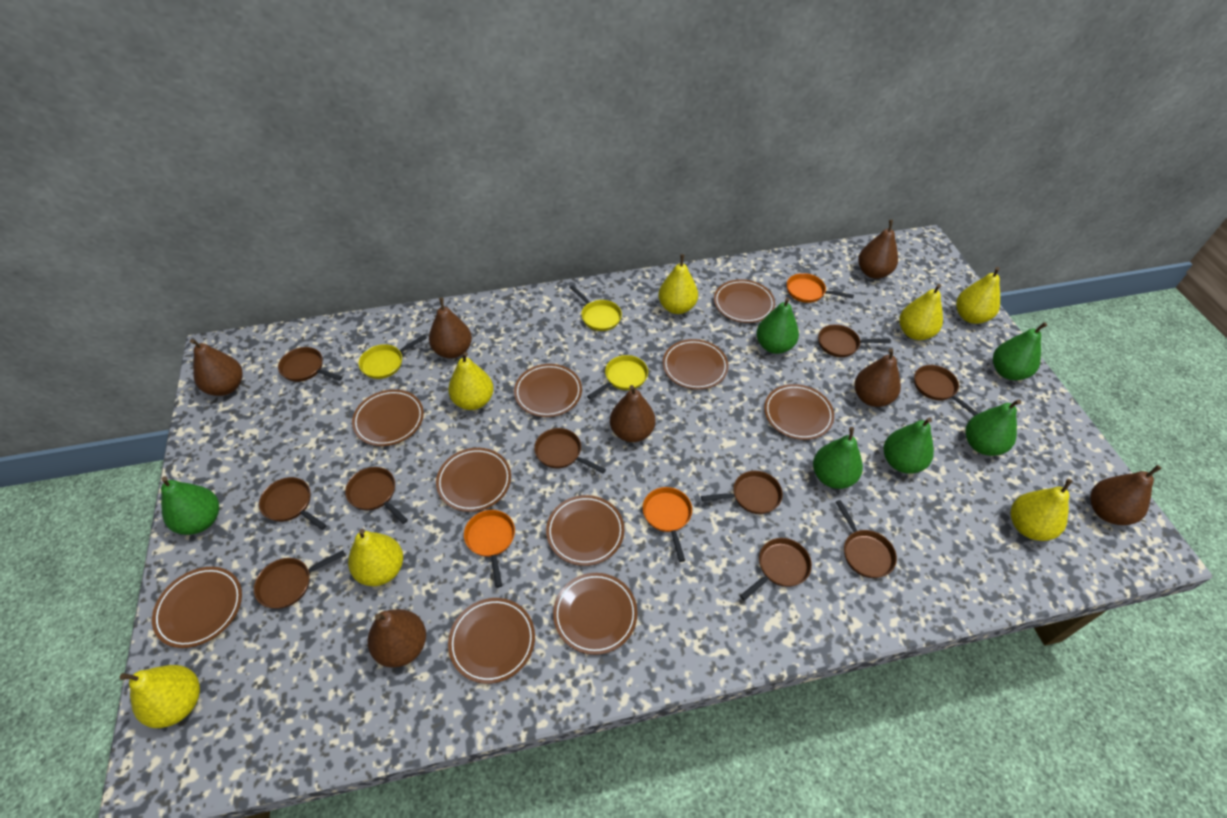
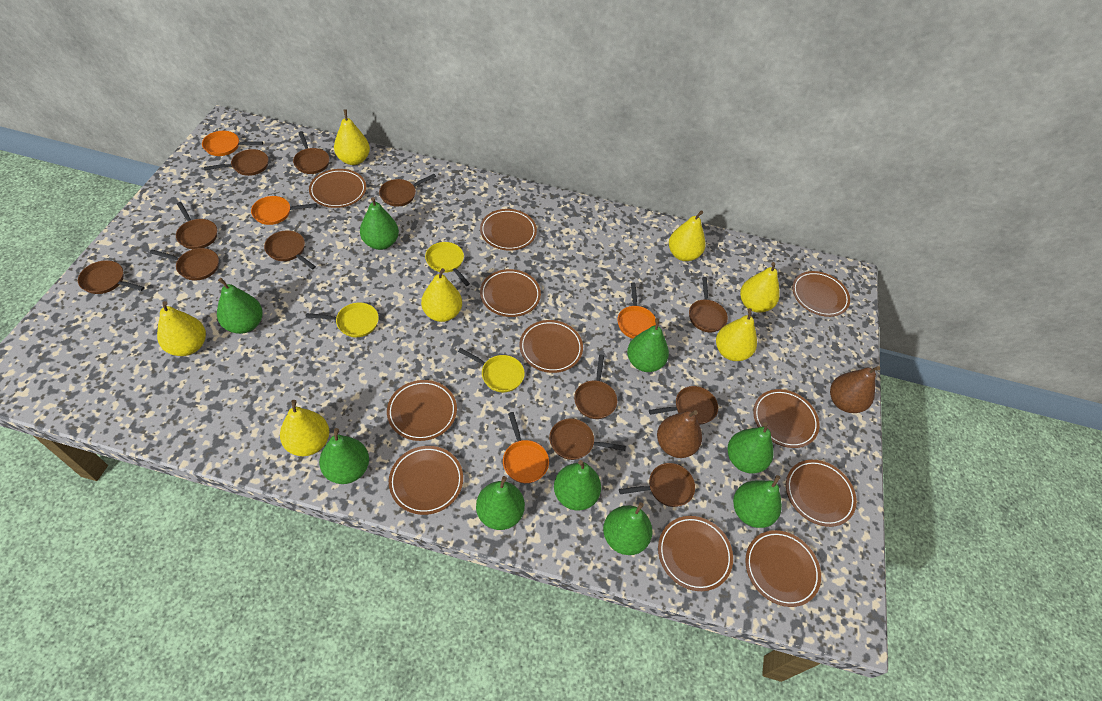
brown pan: 10 -> 12
brown pear: 7 -> 2
brown plate: 10 -> 11
green pear: 6 -> 9
orange pan: 3 -> 4

